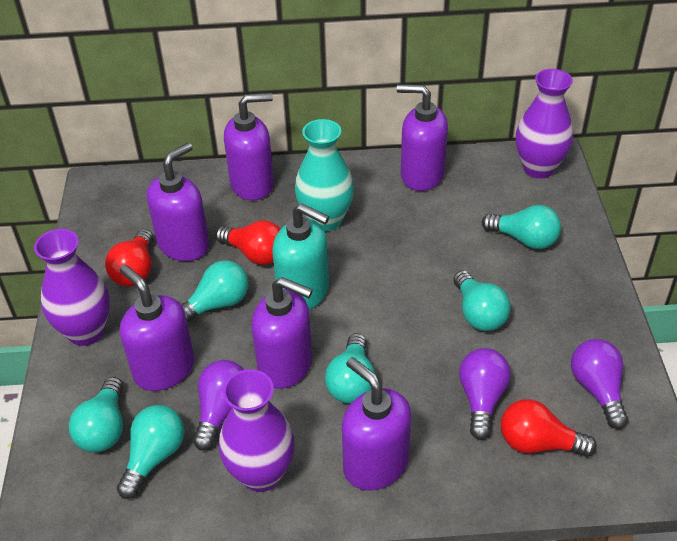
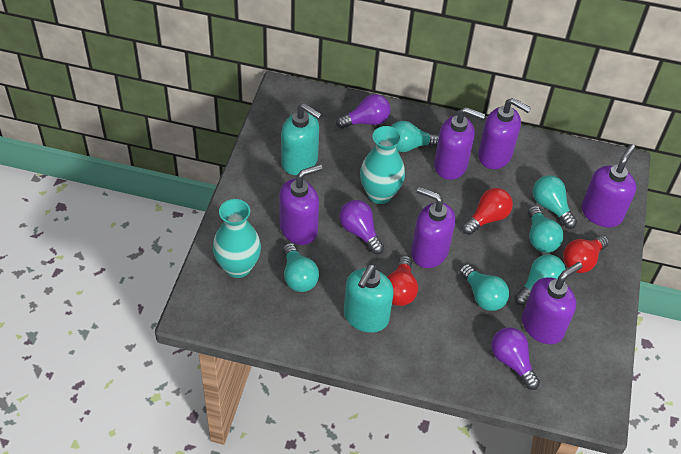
purple vase: 3 -> 0
turquoise soap dispenser: 1 -> 2
turquoise vase: 1 -> 2

